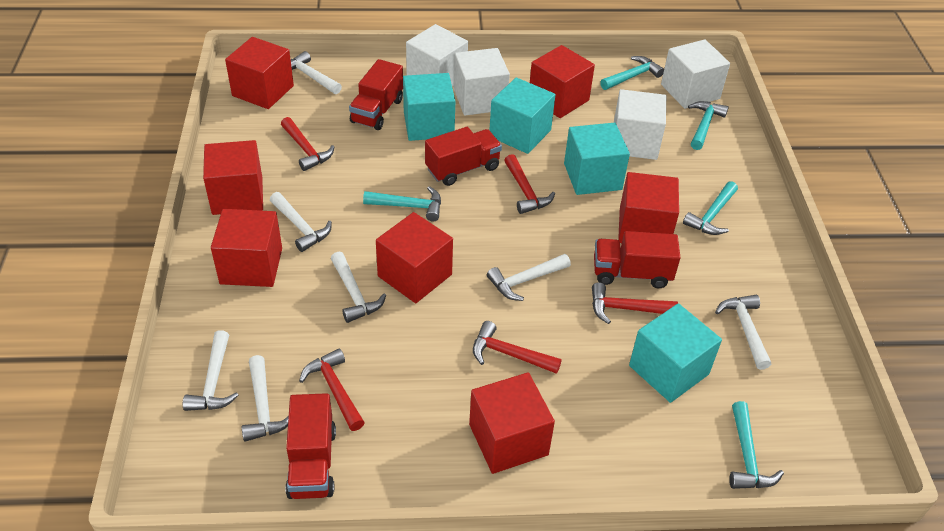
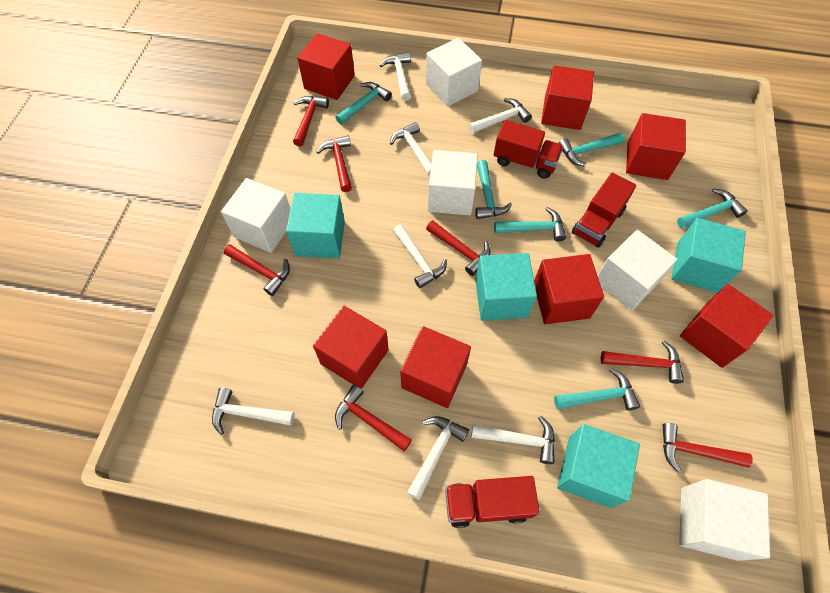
red hammer: 5 -> 7
red truck: 4 -> 3
turquoise hammer: 5 -> 6
white cube: 4 -> 5

